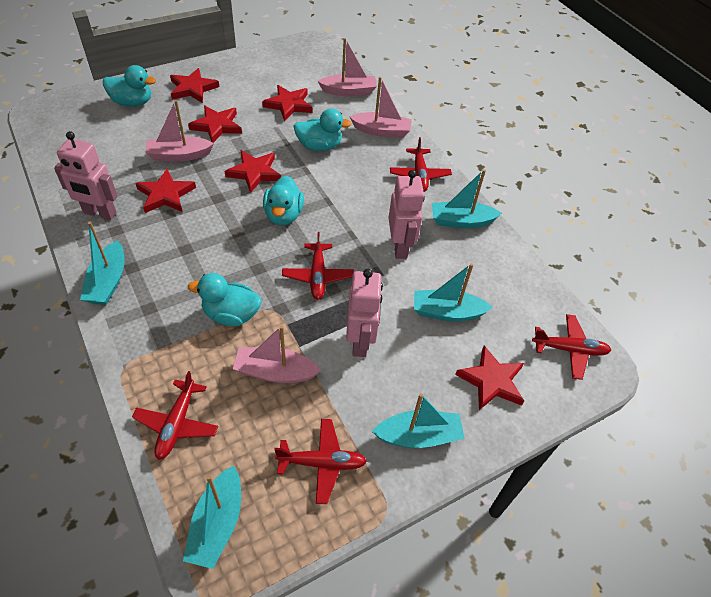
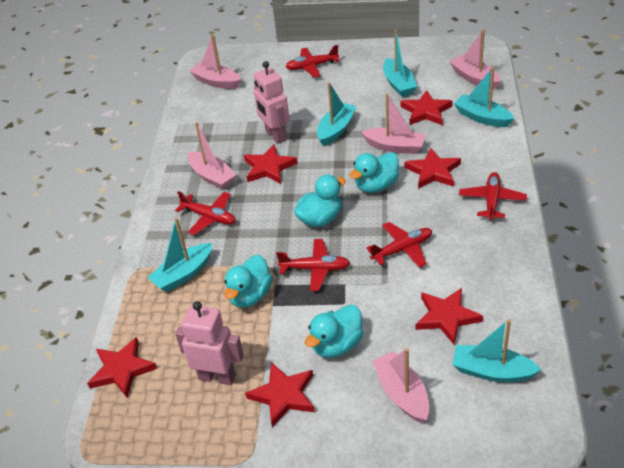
pink boat: 4 -> 5
pink robot: 3 -> 2

